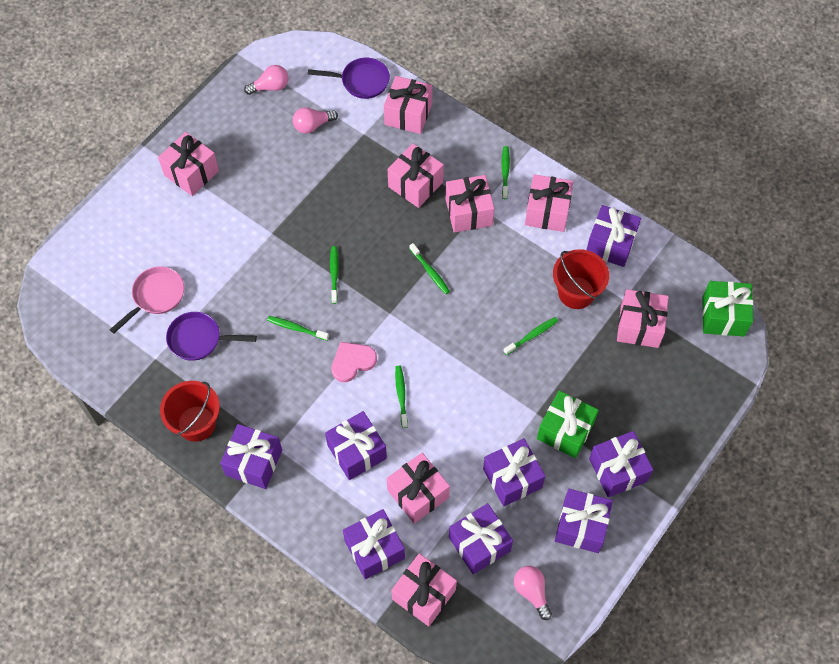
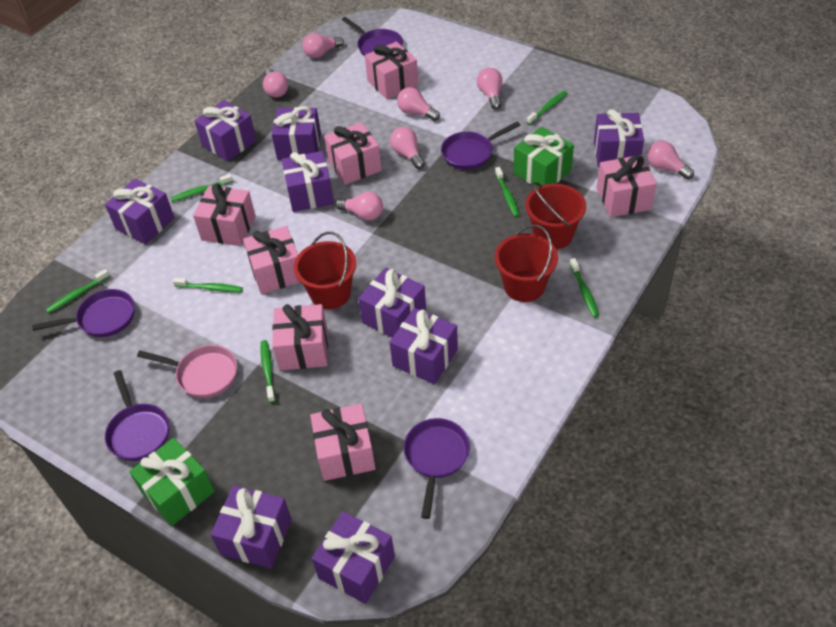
green toothbrush: 6 -> 7
pink gift: 8 -> 7
pink heart: 1 -> 0
pink light bulb: 3 -> 7
purple gift: 8 -> 9
purple pan: 2 -> 5
red bucket: 2 -> 3

